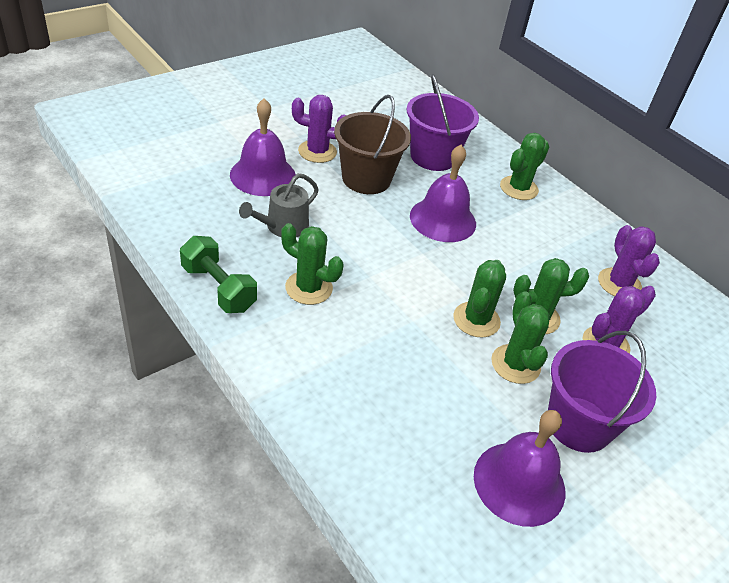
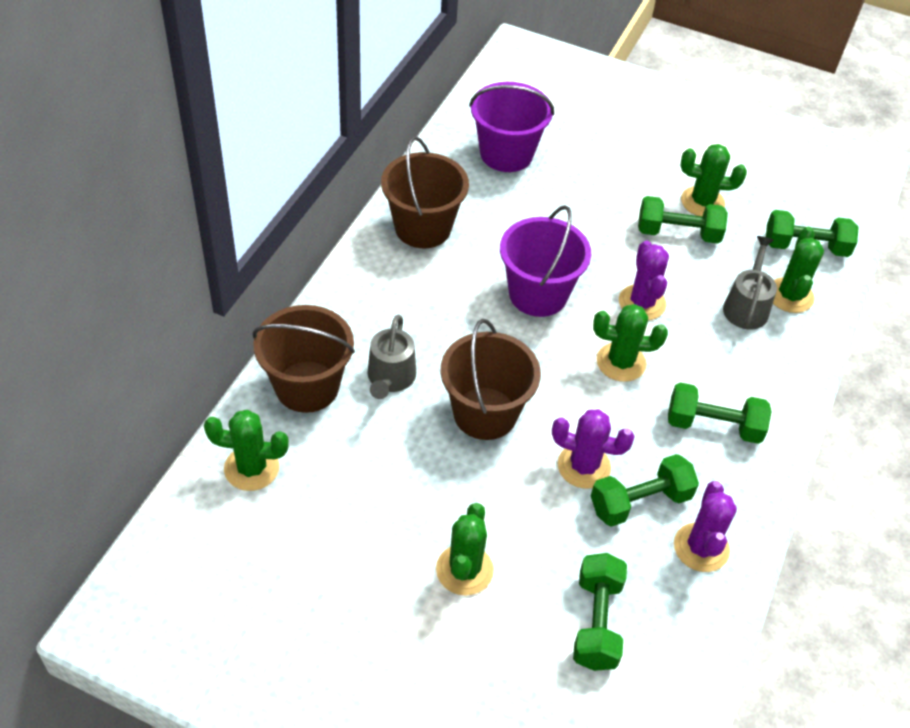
brown bucket: 1 -> 3
green dumbbell: 1 -> 5
grey watering can: 1 -> 2
purple bell: 3 -> 0

